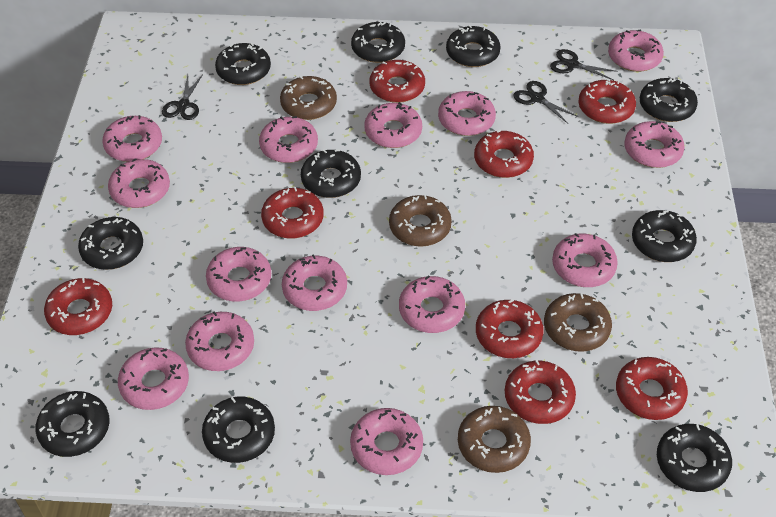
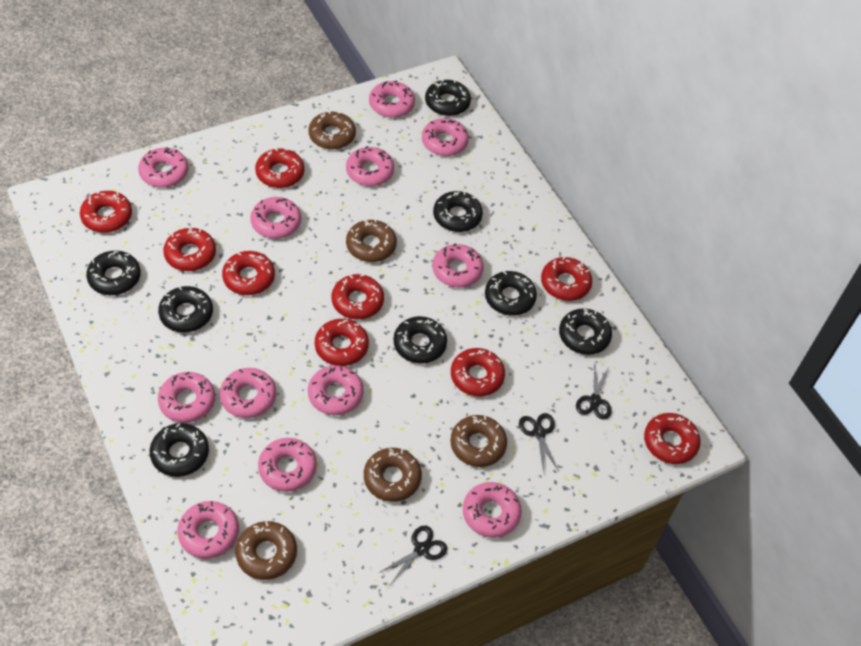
black donut: 10 -> 8
brown donut: 4 -> 5
pink donut: 14 -> 12
red donut: 8 -> 9

